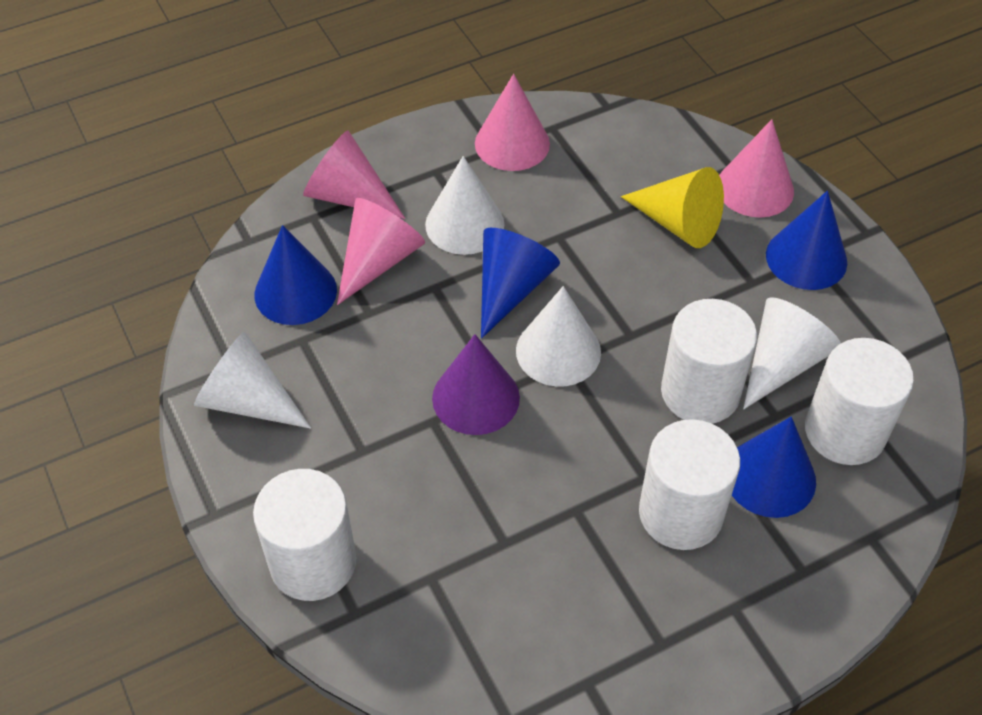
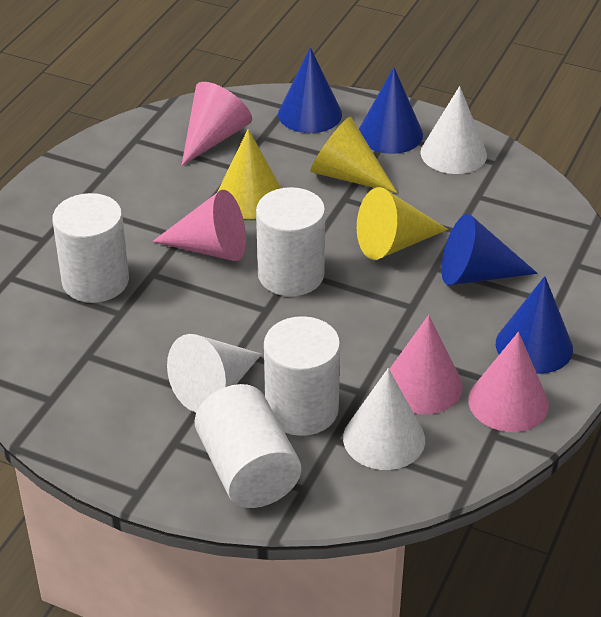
purple cone: 1 -> 0
white cone: 4 -> 3
yellow cone: 1 -> 3

